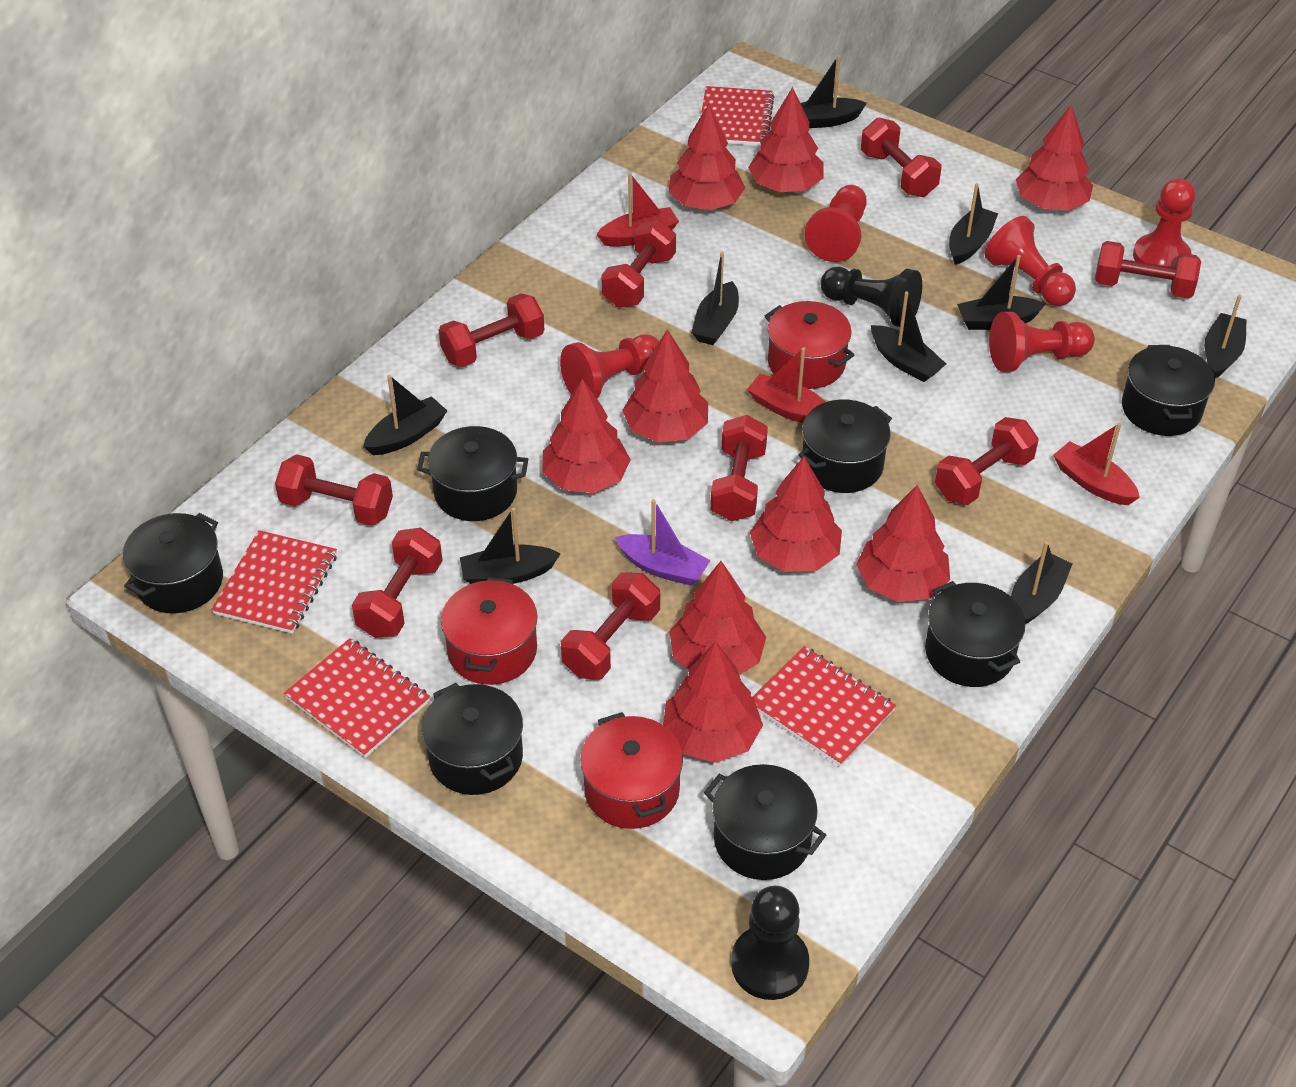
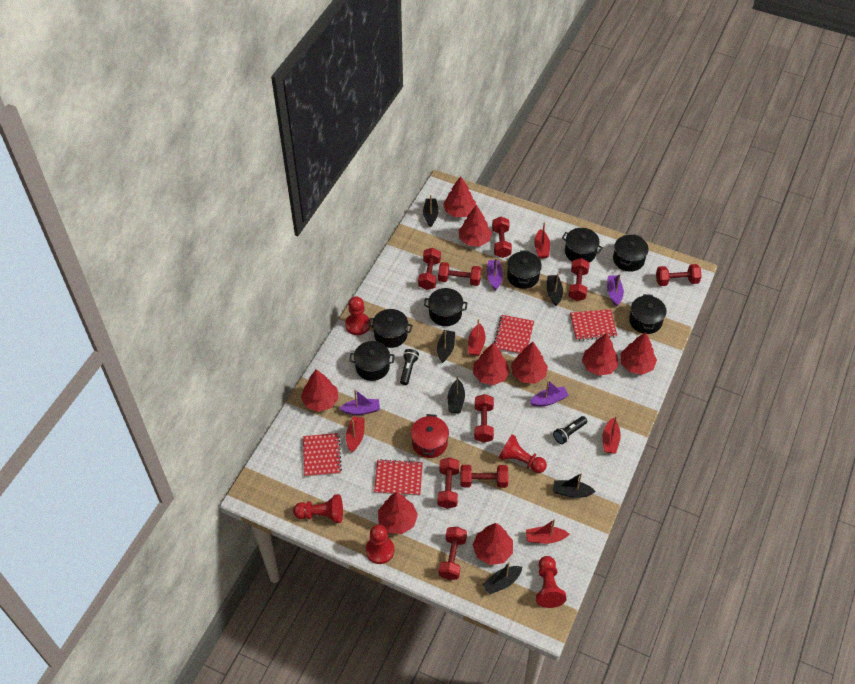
black boat: 9 -> 6
black flashlight: 0 -> 2
black pawn: 2 -> 0
purple boat: 1 -> 4
red boat: 3 -> 5
red pot: 3 -> 1

